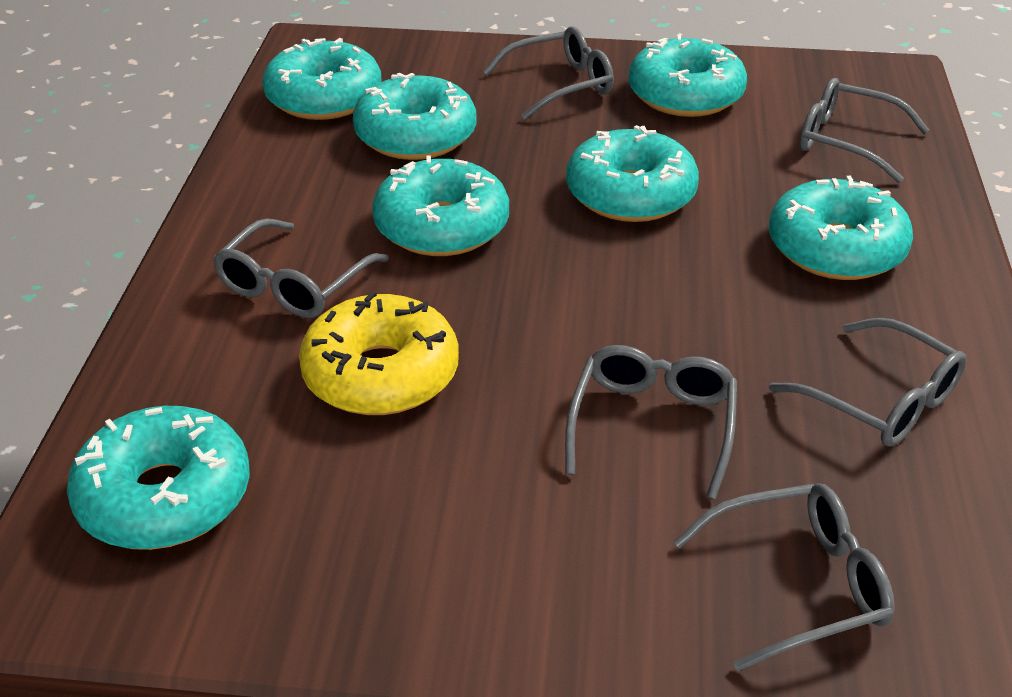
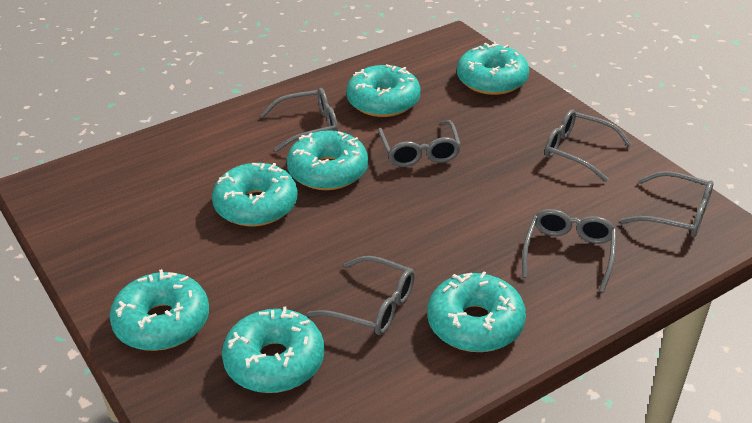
yellow donut: 1 -> 0

